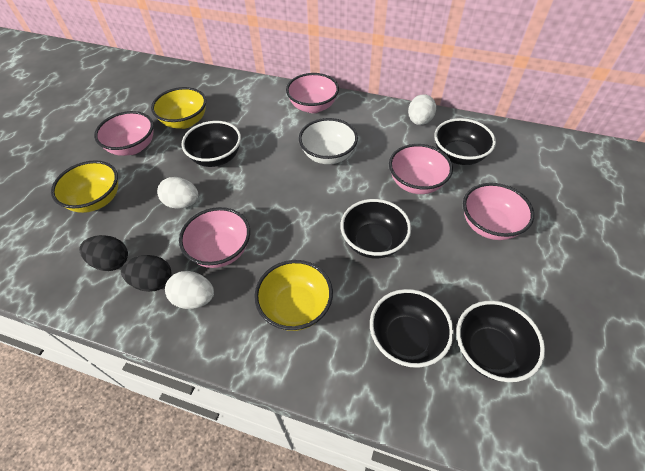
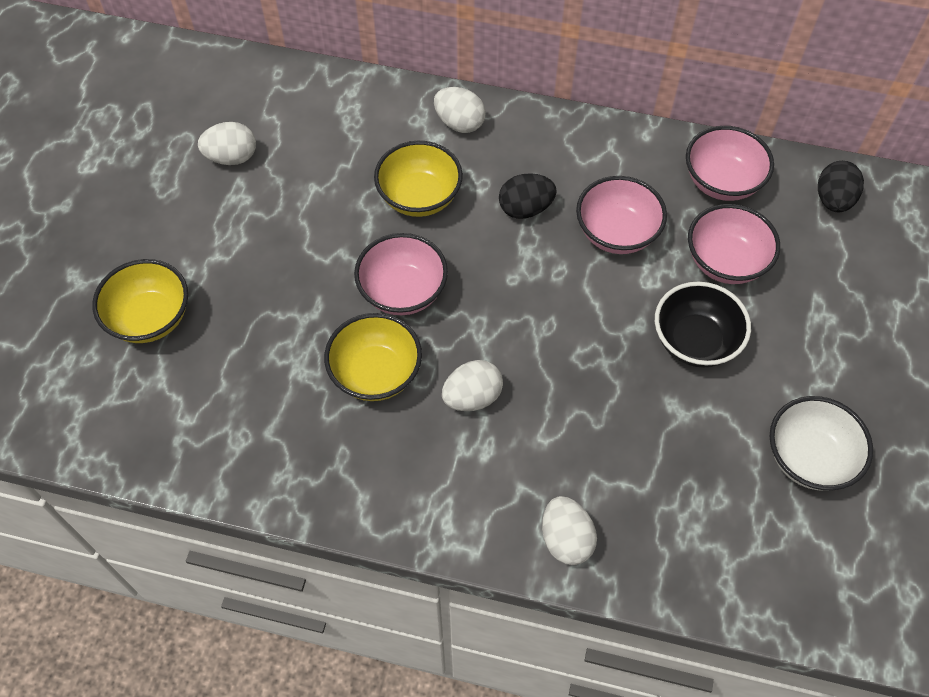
black bowl: 5 -> 1
pink bowl: 5 -> 4
white egg: 3 -> 4

